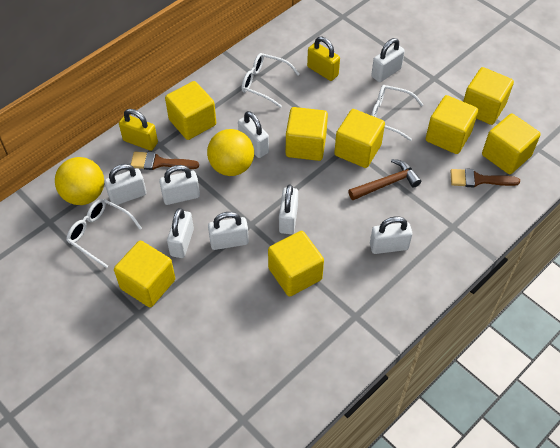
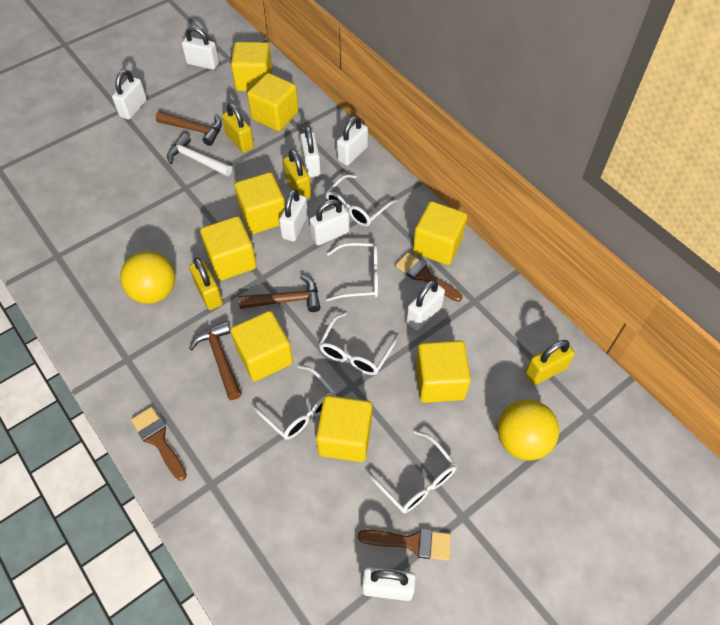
brown brush: 2 -> 3
brown hammer: 1 -> 3
white glasses: 3 -> 5
white hammer: 0 -> 1
yellow padlock: 2 -> 4

